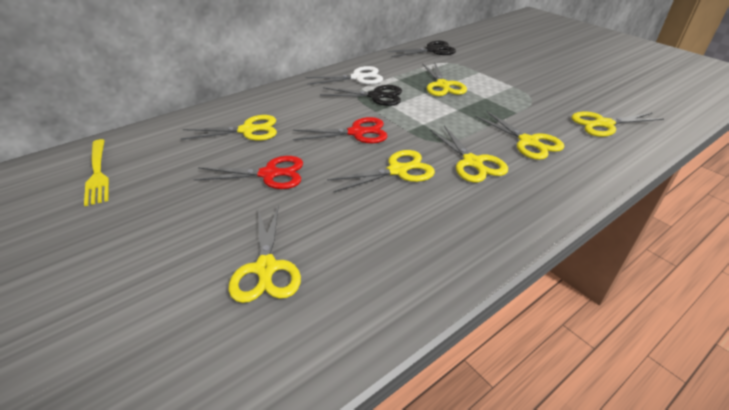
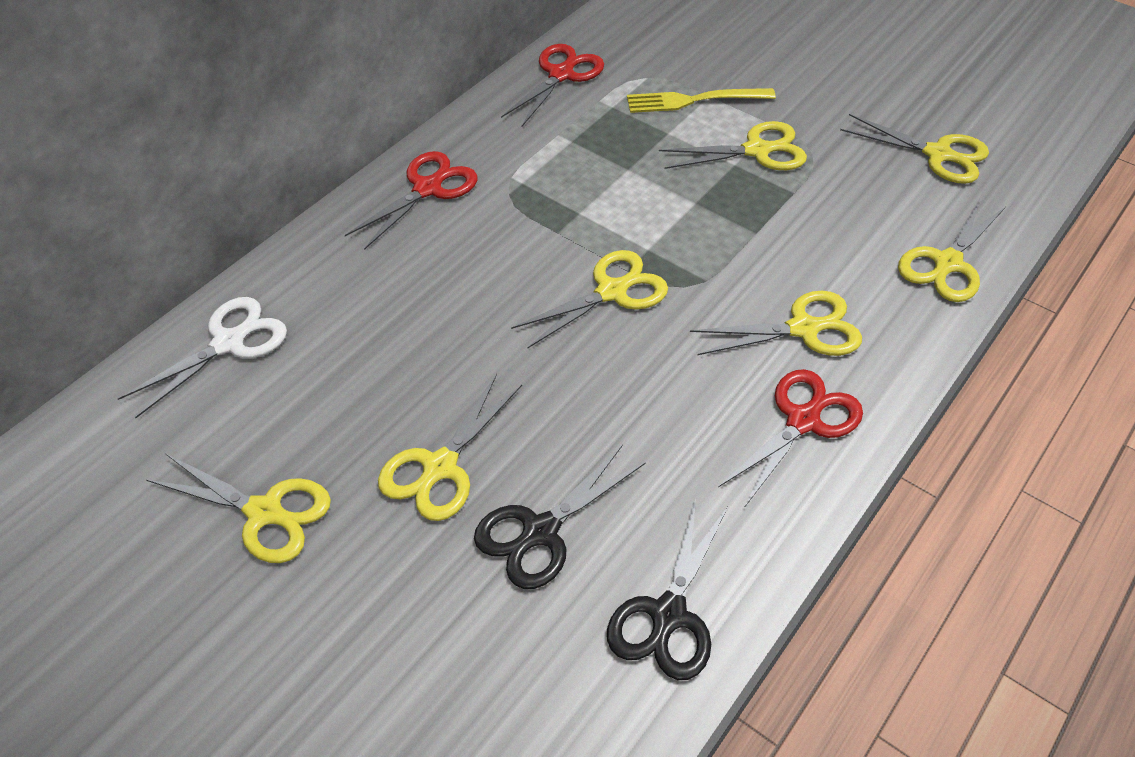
red scissors: 2 -> 3

